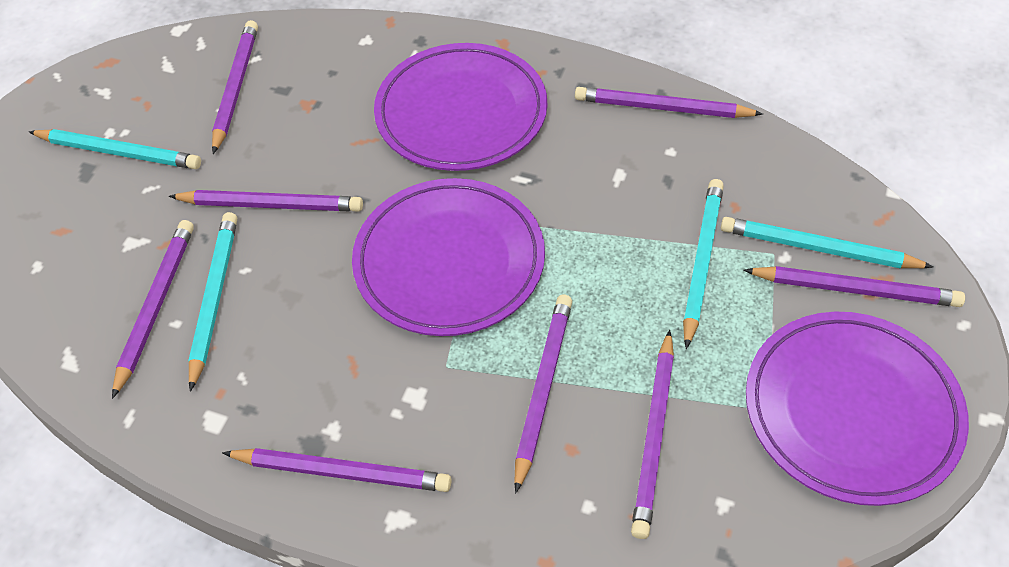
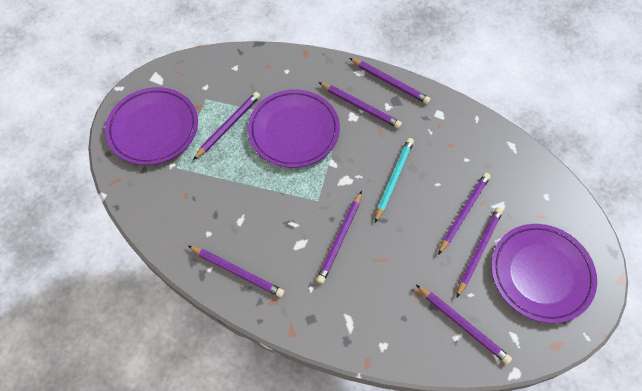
turquoise pencil: 4 -> 1

